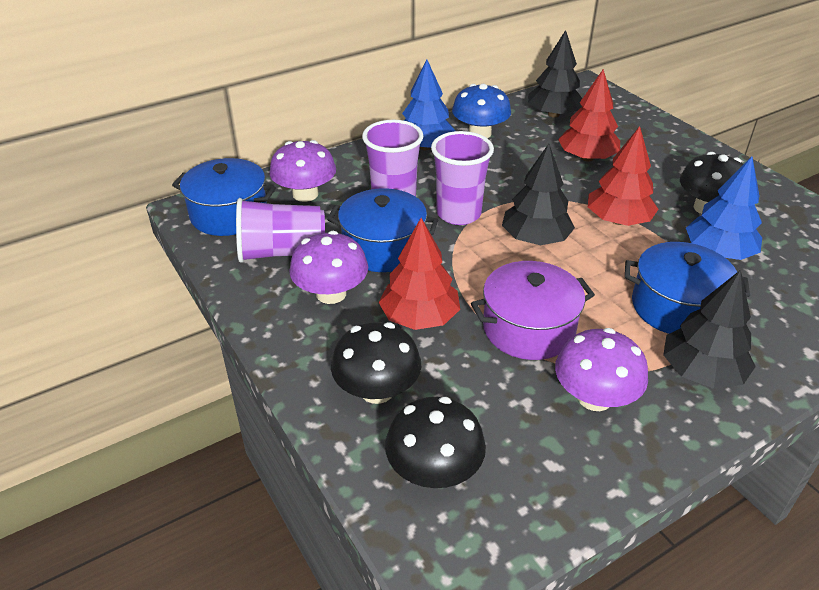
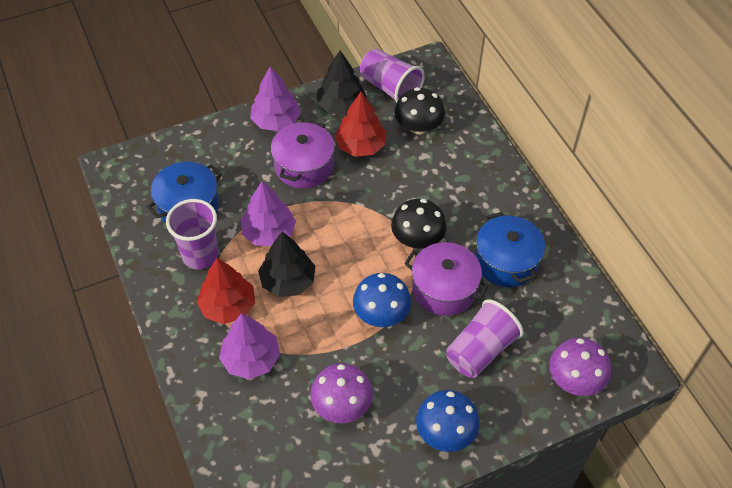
black mushroom: 3 -> 2
black tree: 3 -> 2
blue mushroom: 1 -> 2
blue pot: 3 -> 2
blue tree: 2 -> 0
purple mushroom: 3 -> 2
purple pot: 1 -> 2
purple tree: 0 -> 3
red tree: 3 -> 2

